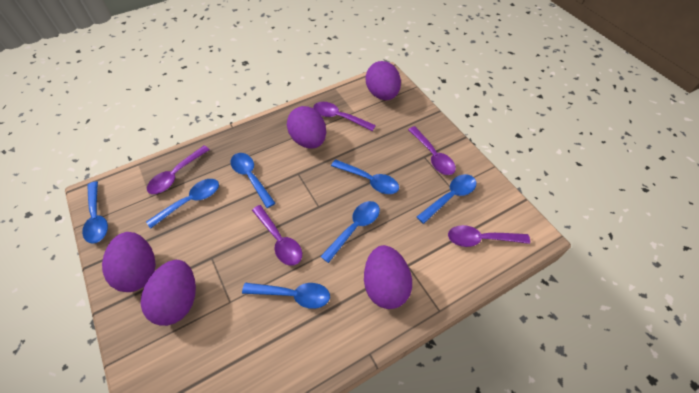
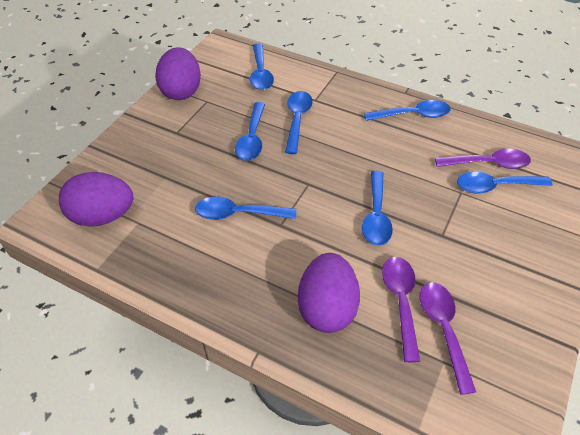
purple egg: 5 -> 3
purple spoon: 5 -> 3

